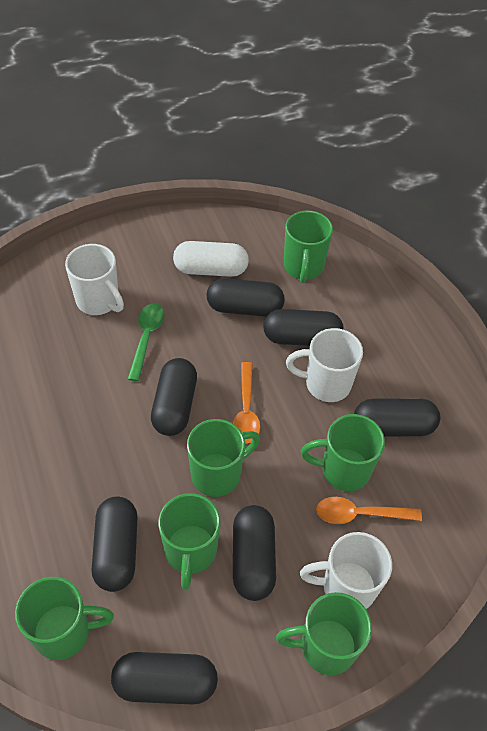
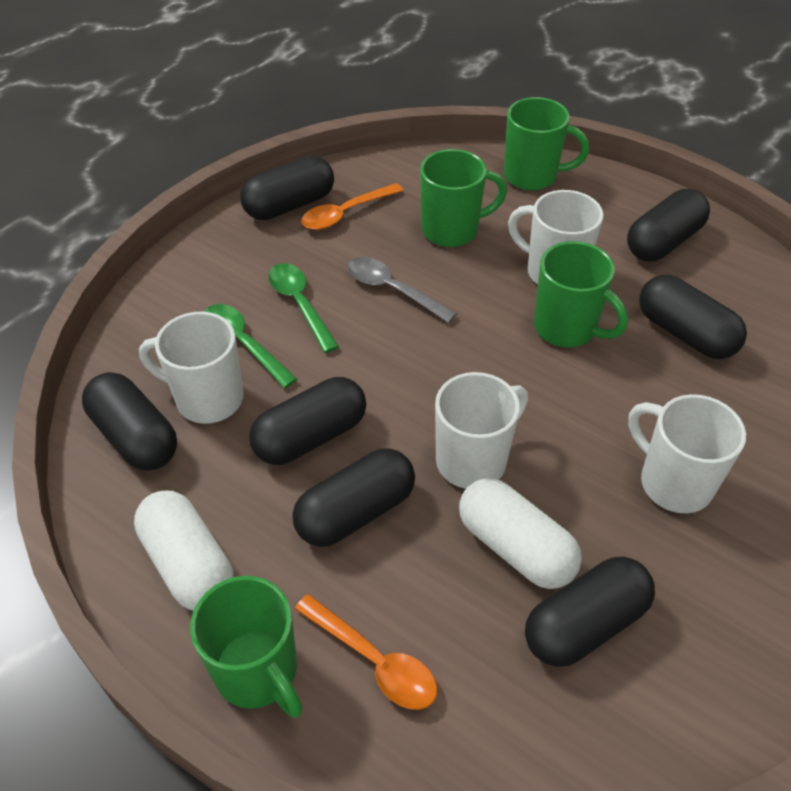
green mug: 6 -> 4
green spoon: 1 -> 2
grey spoon: 0 -> 1
white capsule: 1 -> 2
white mug: 3 -> 4

